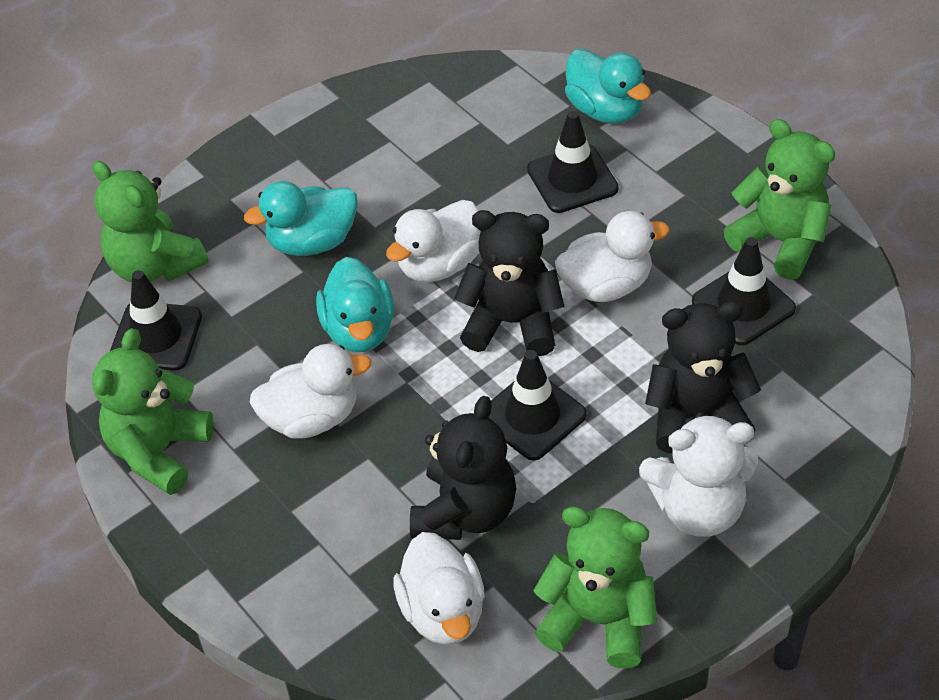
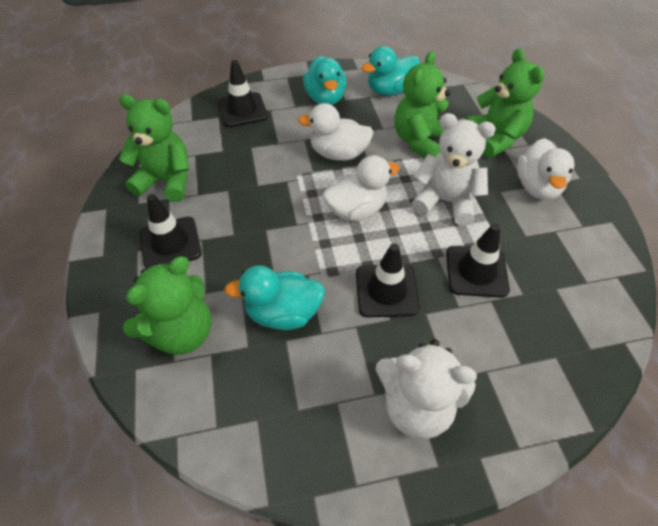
black teddy bear: 3 -> 0
white duck: 4 -> 3
white teddy bear: 1 -> 2

